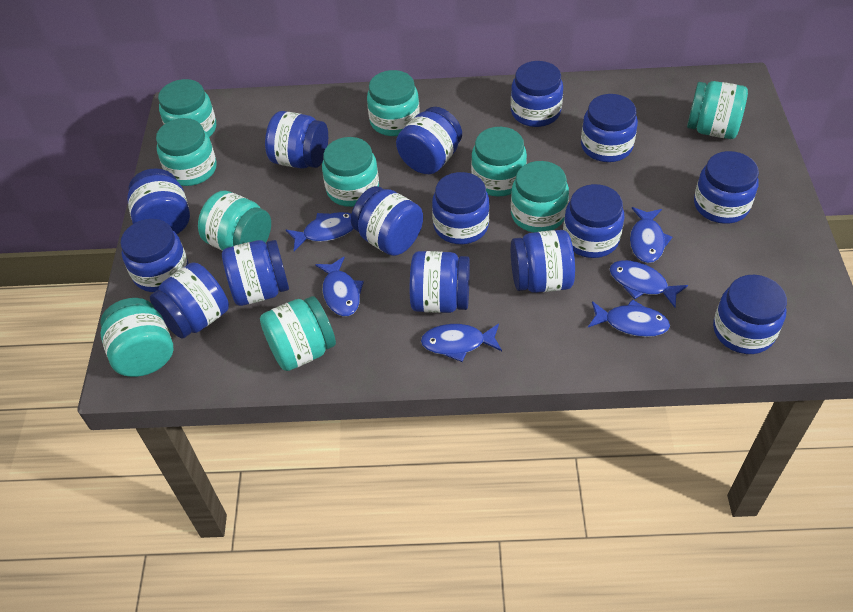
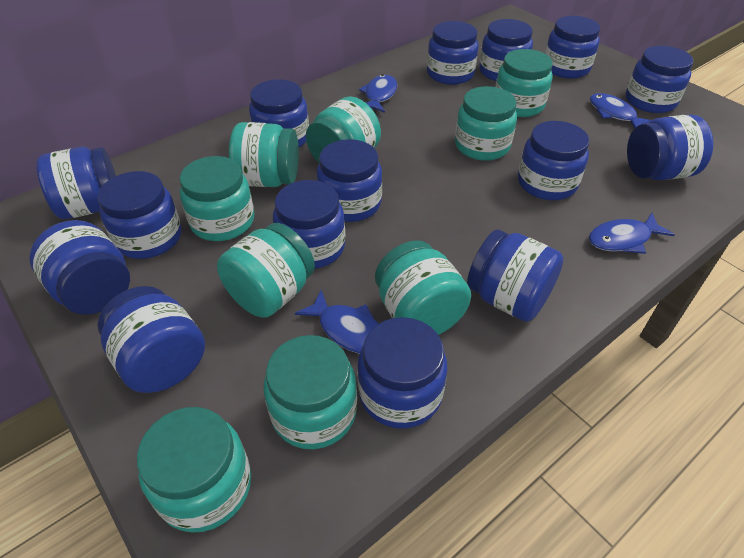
blue fish: 6 -> 4
turquoise jar: 10 -> 9

